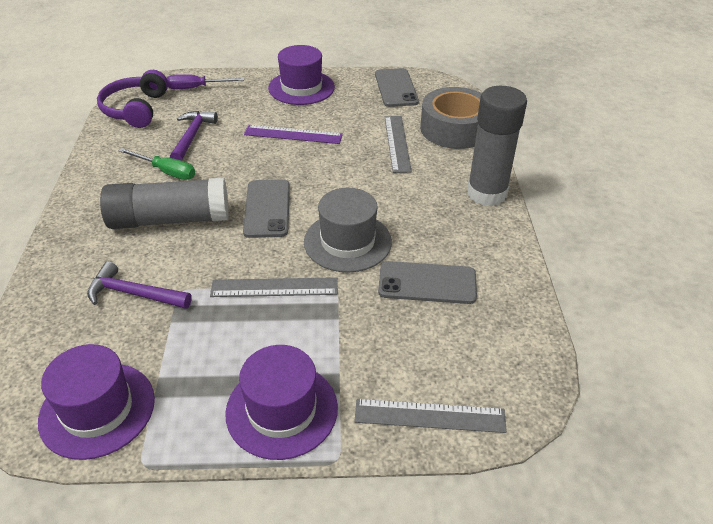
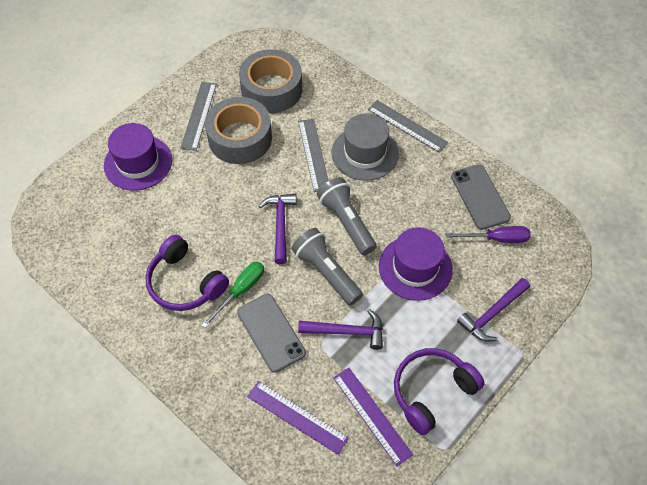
grey flashlight: 0 -> 2
grey glue stick: 2 -> 0
grey phone: 3 -> 2
grey tape: 1 -> 2
purple hammer: 2 -> 3
purple hat: 3 -> 2
purple headphones: 1 -> 2
purple ruler: 1 -> 2

